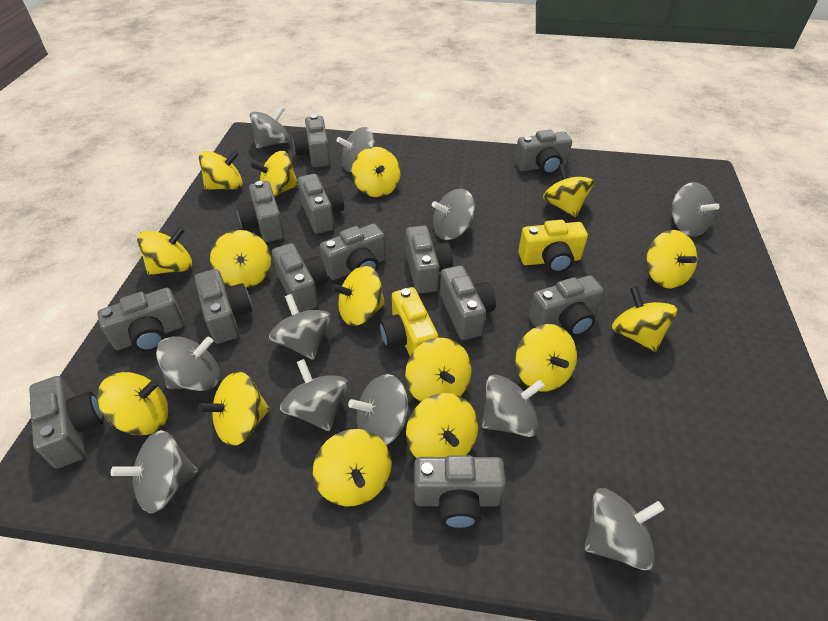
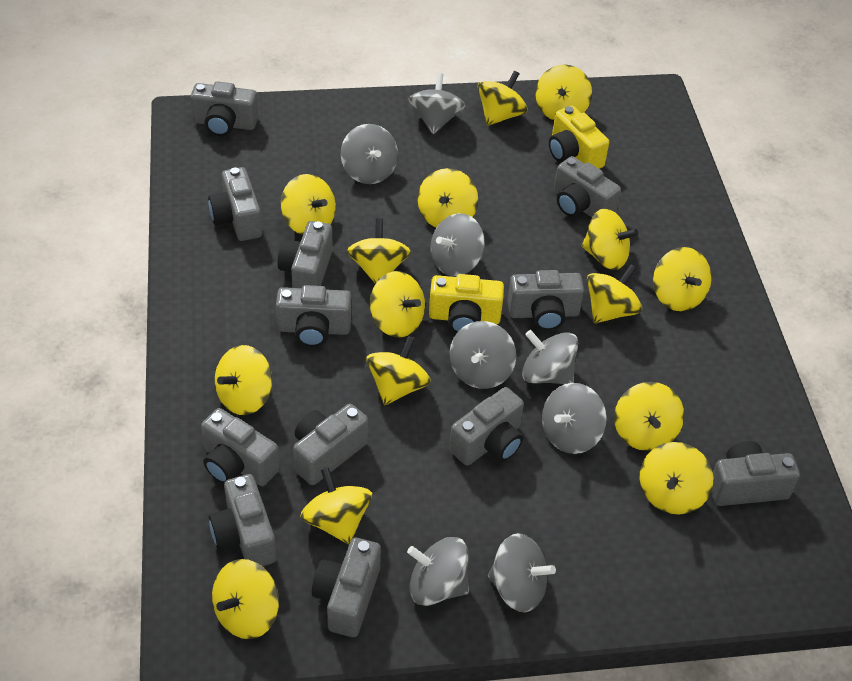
grey camera: 13 -> 12
grey spinning top: 11 -> 8

